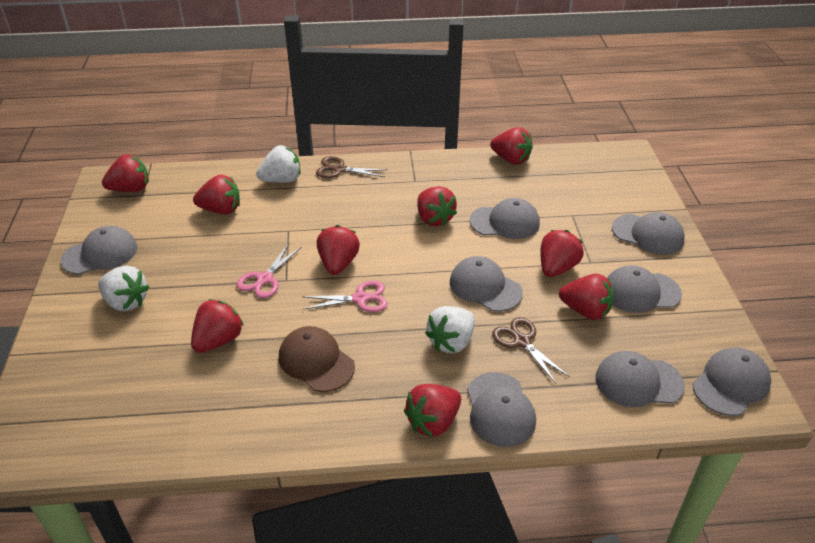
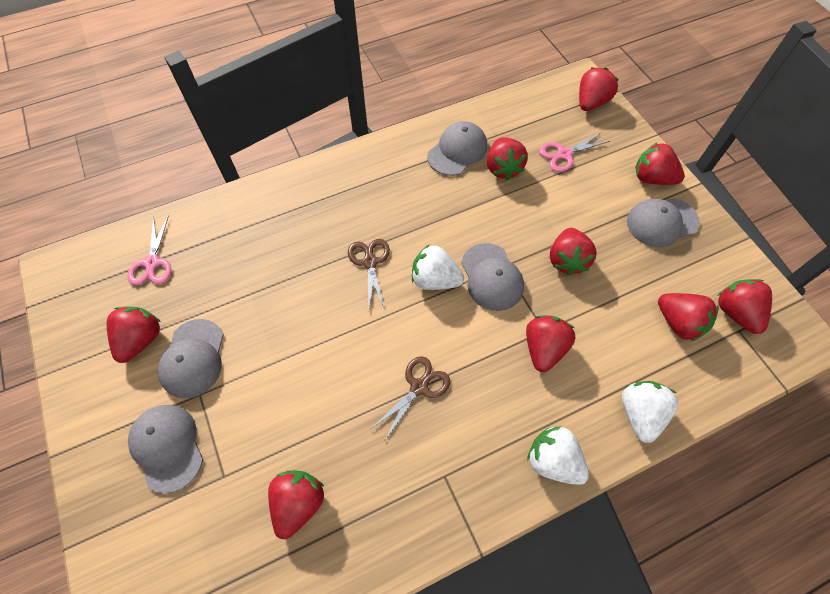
brown cap: 1 -> 0
grey cap: 8 -> 5

